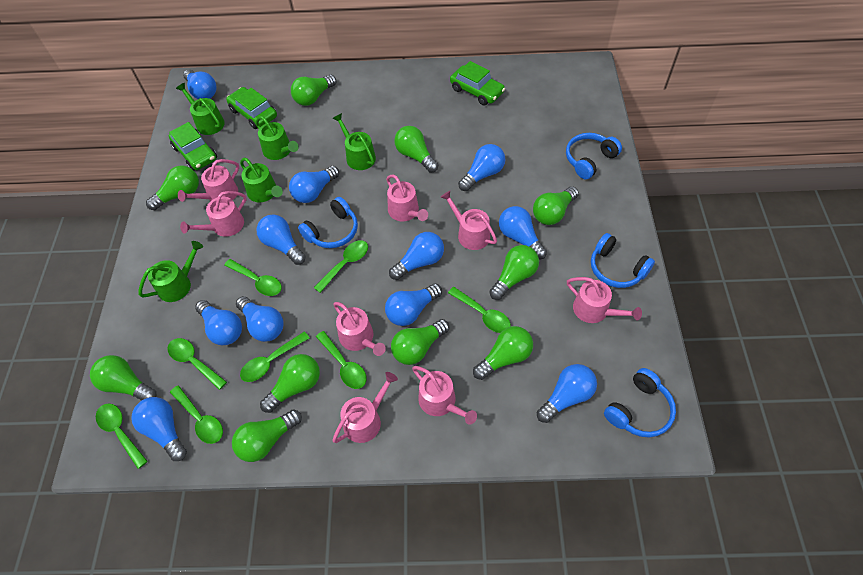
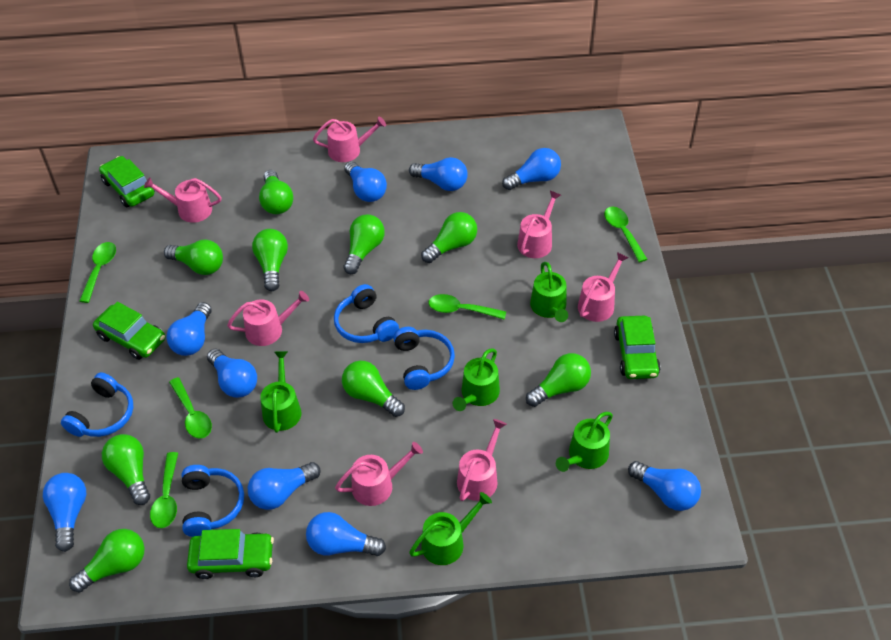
blue light bulb: 11 -> 9
green car: 3 -> 4
green light bulb: 10 -> 9
green spoon: 8 -> 5
pink watering can: 8 -> 7

